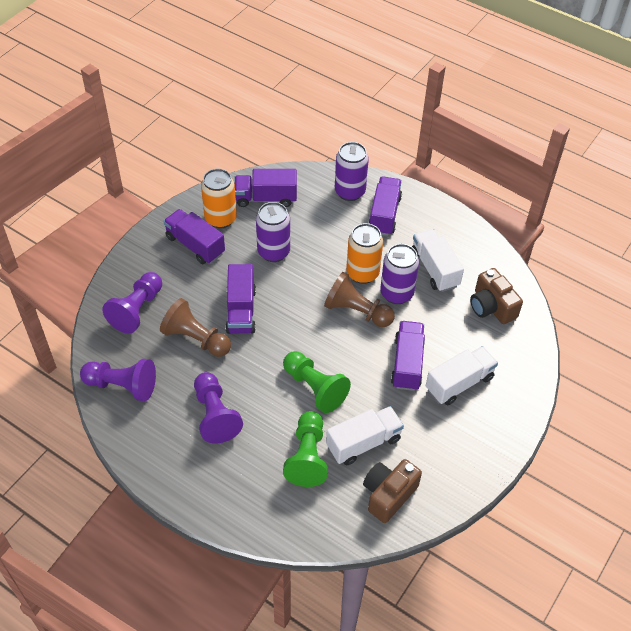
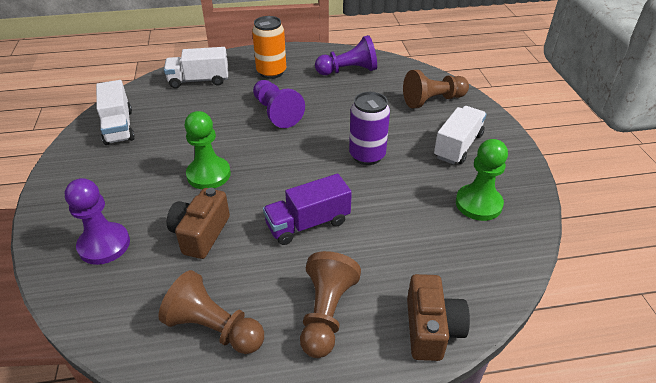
brown pawn: 2 -> 3
orange can: 2 -> 1
purple can: 3 -> 1
purple truck: 5 -> 1

